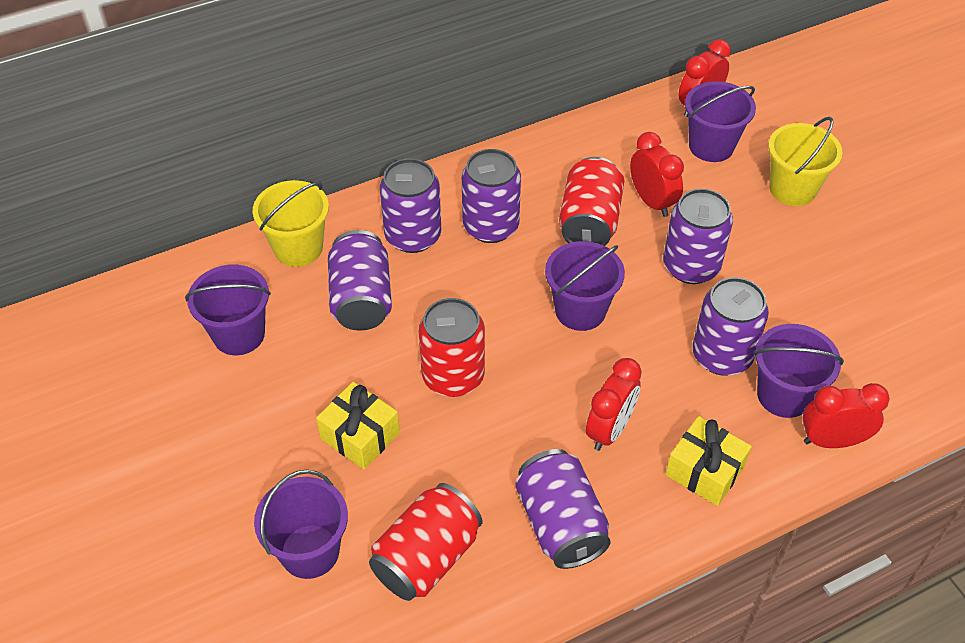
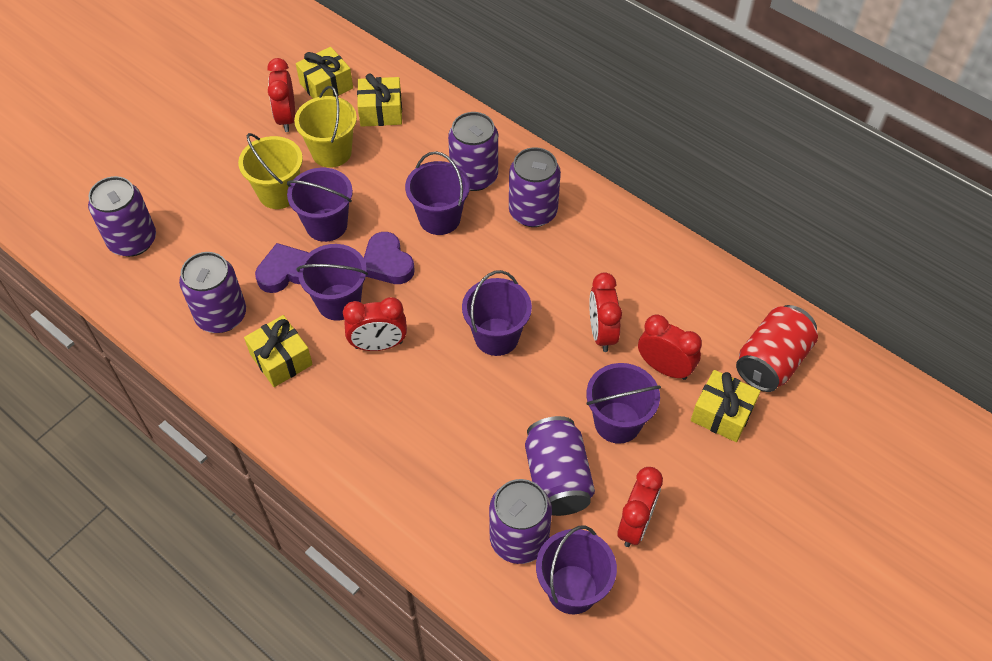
purple bucket: 5 -> 6
purple heart: 0 -> 2
red can: 3 -> 1
red clock: 4 -> 5
yellow gift: 2 -> 4

